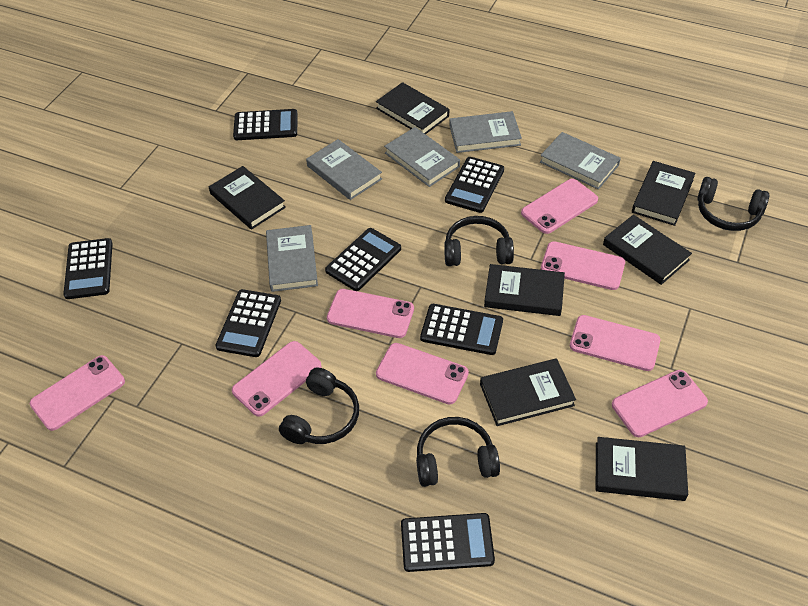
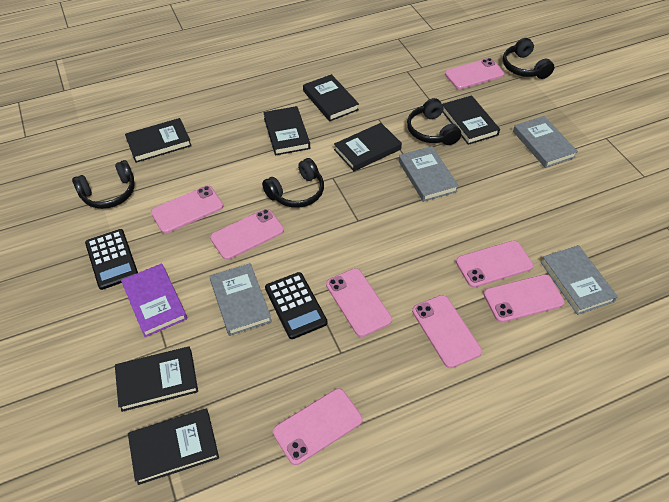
black calculator: 7 -> 2
grey book: 5 -> 4
purple book: 0 -> 1

